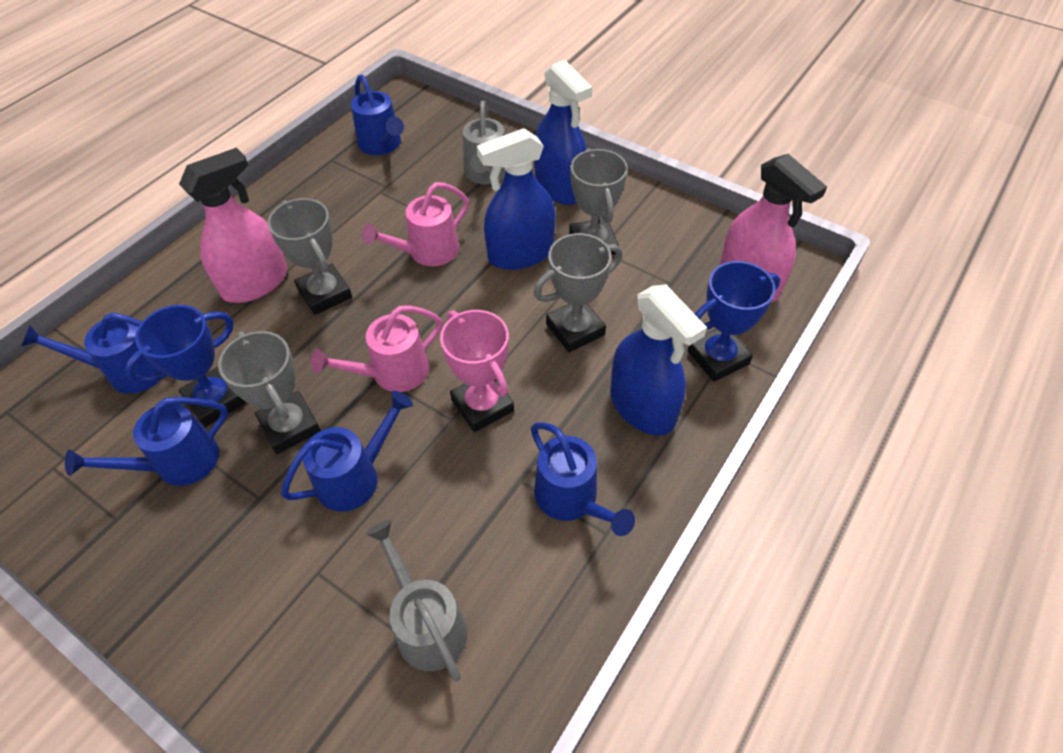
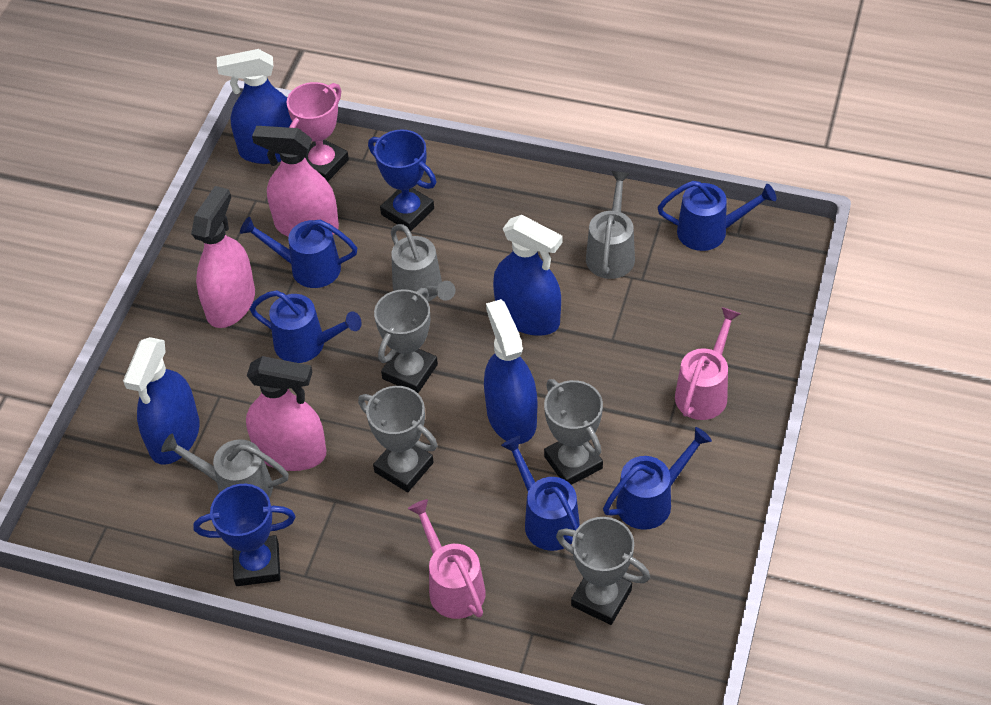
blue spray bottle: 3 -> 4
grey watering can: 2 -> 3
pink spray bottle: 2 -> 3

